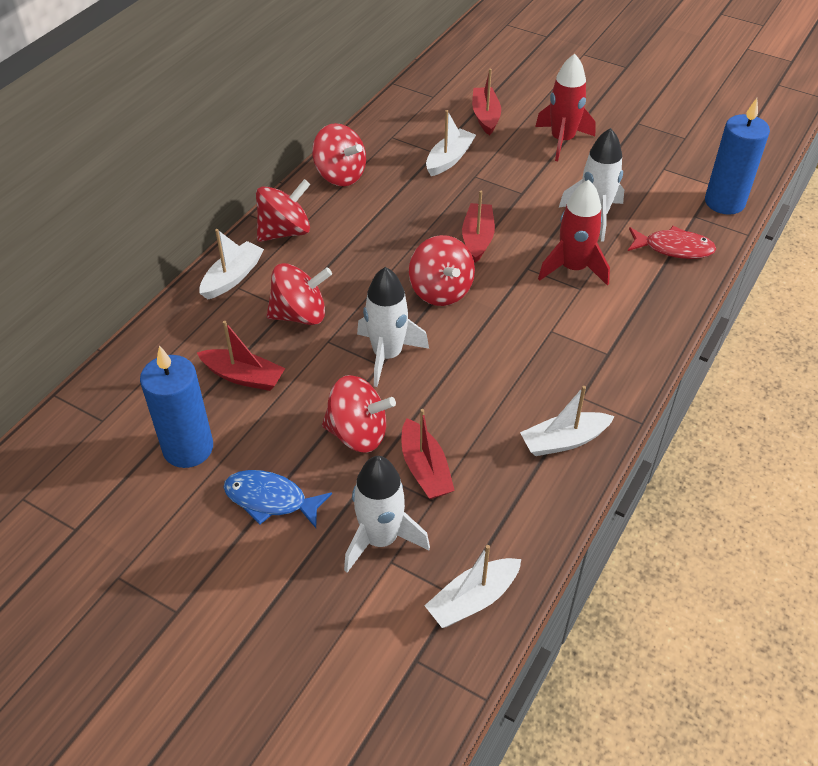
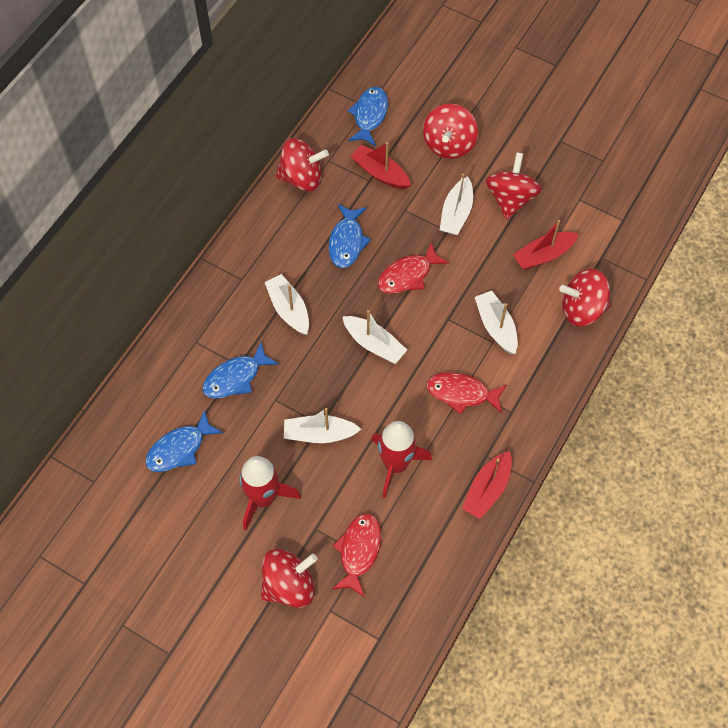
blue candle: 2 -> 0
blue fish: 1 -> 4
red boat: 4 -> 3
red fish: 1 -> 3
white boat: 4 -> 5
white rocket: 3 -> 0

